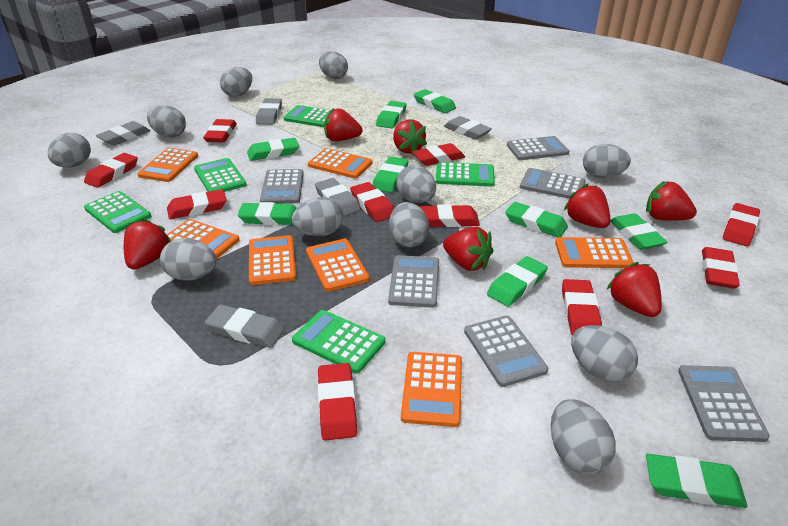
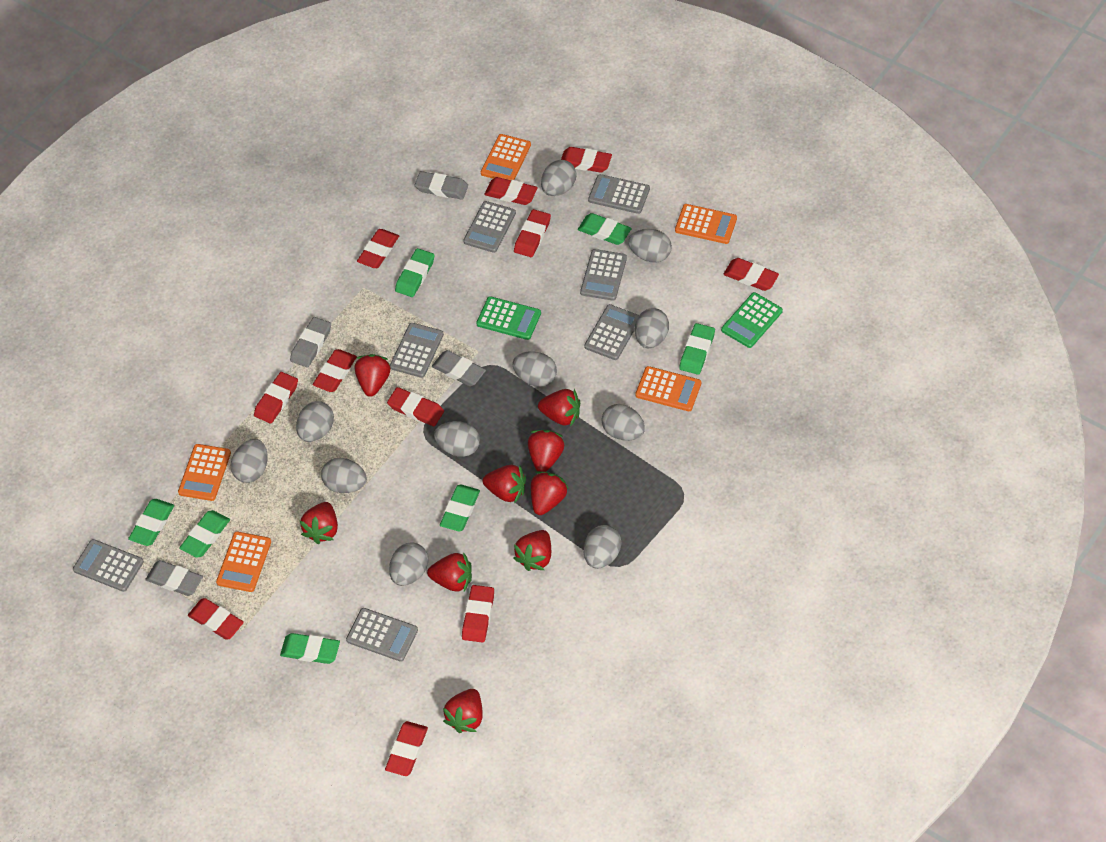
green calculator: 5 -> 2
green eraser: 9 -> 7
grey calculator: 6 -> 7
grey eraser: 5 -> 4
orange calculator: 7 -> 5
red eraser: 10 -> 11
red strawberry: 7 -> 9

